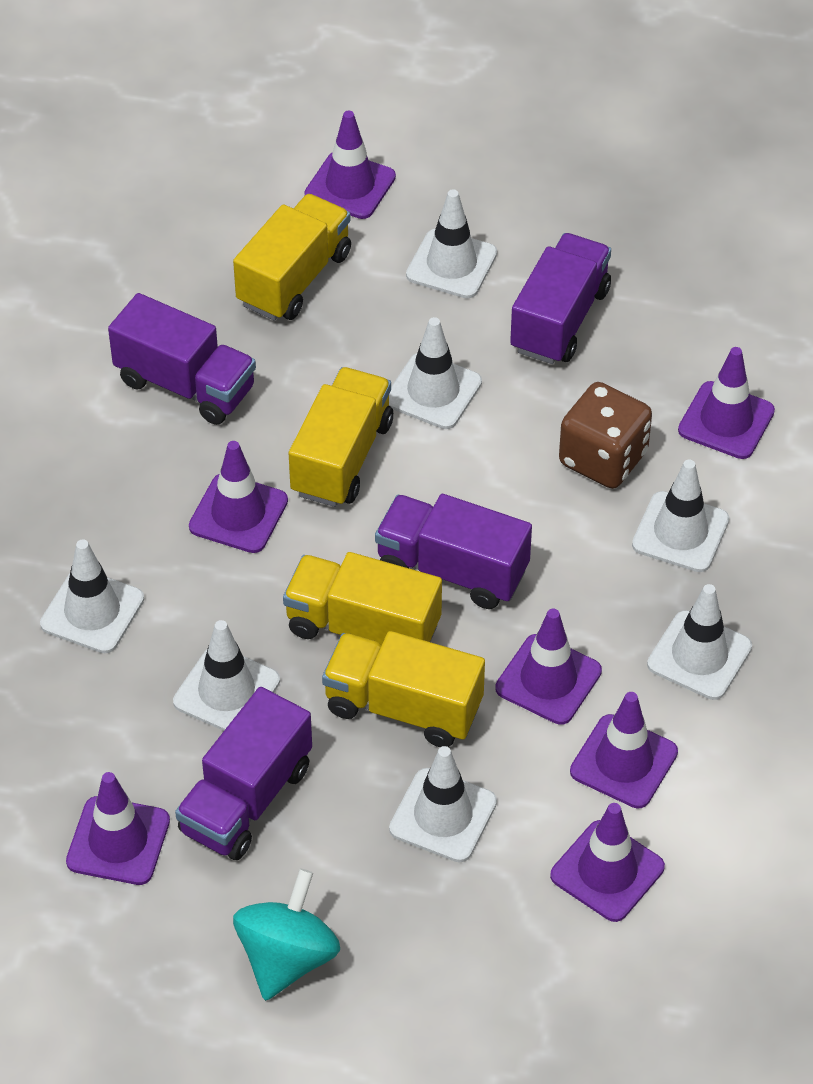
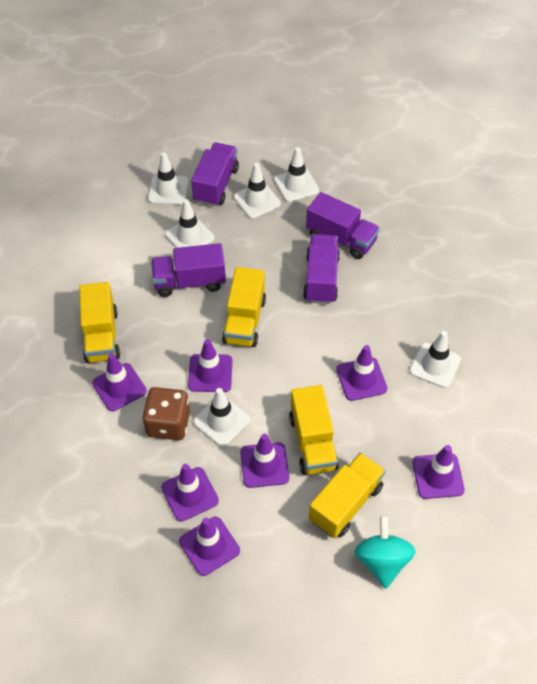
white traffic cone: 7 -> 6

